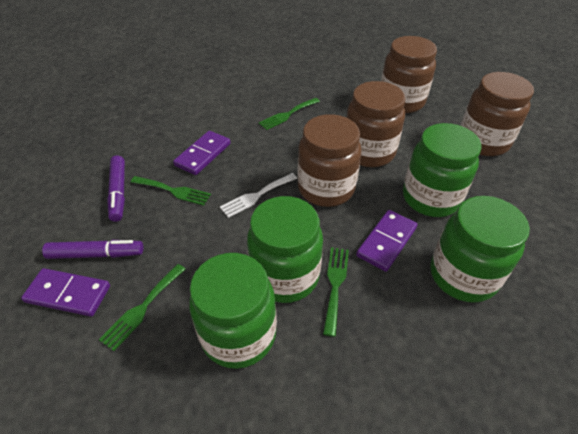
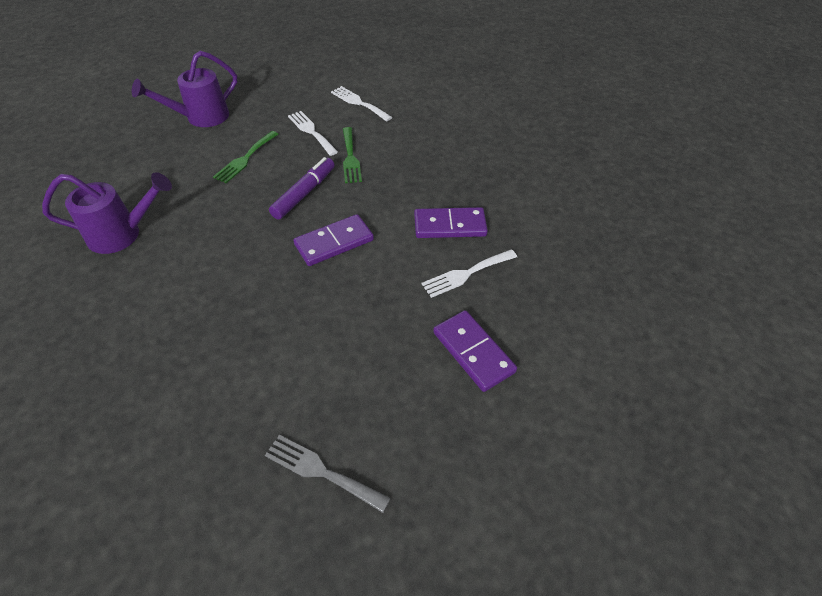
brown jar: 4 -> 0
green fork: 4 -> 2
green jar: 4 -> 0
grey fork: 0 -> 1
purple marker: 2 -> 1
purple watering can: 0 -> 2
white fork: 1 -> 3

